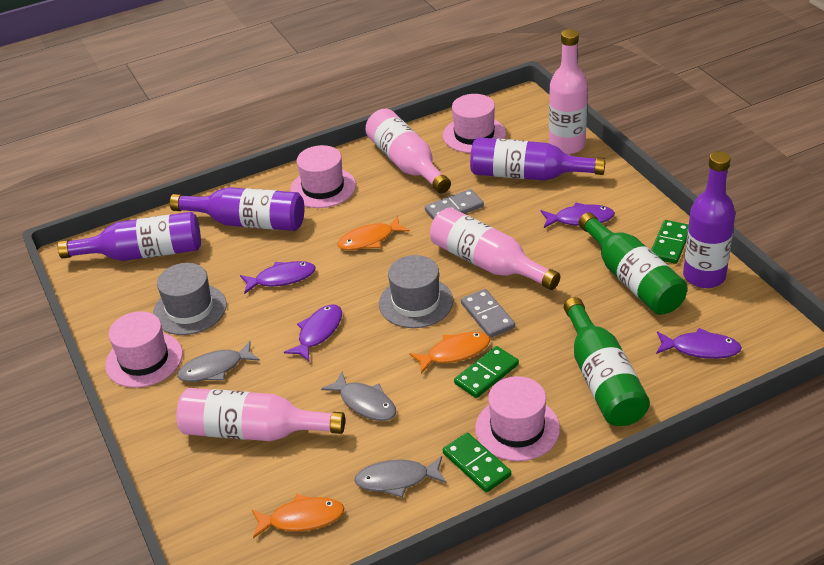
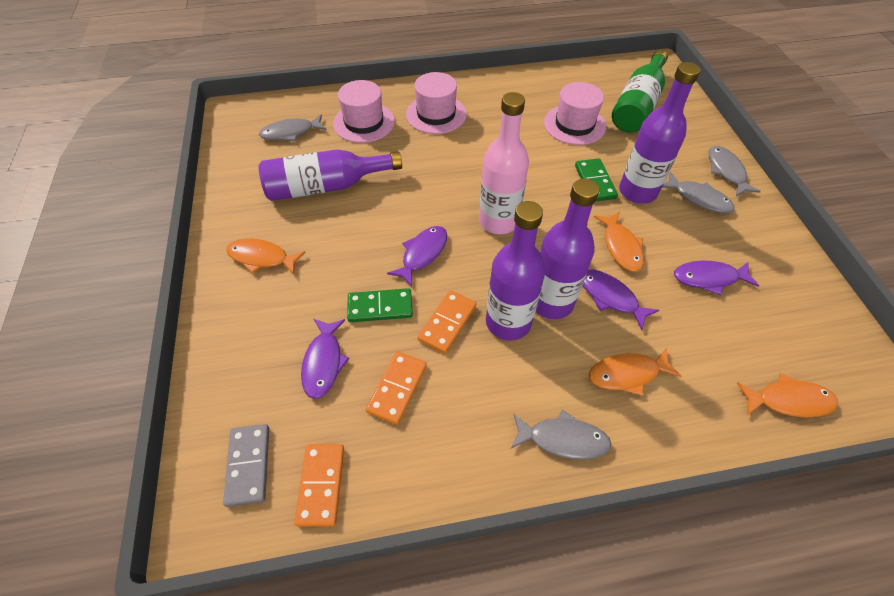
green bottle: 2 -> 1
green domino: 3 -> 2
grey domino: 2 -> 1
grey fish: 3 -> 4
grey hat: 2 -> 0
orange domino: 0 -> 3
orange fish: 3 -> 4
pink bottle: 4 -> 1
pink hat: 4 -> 3

